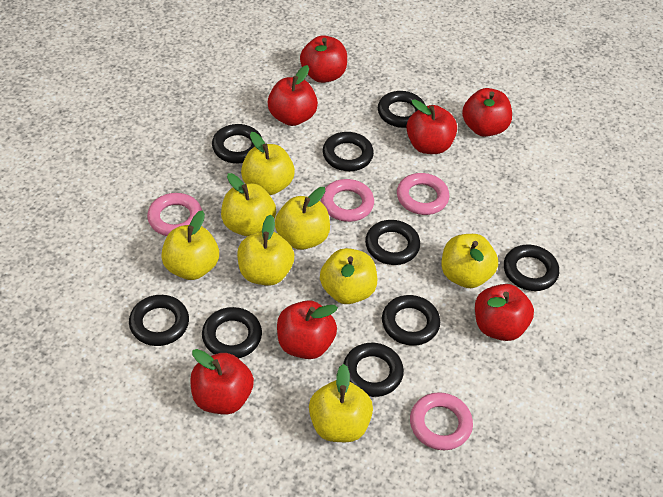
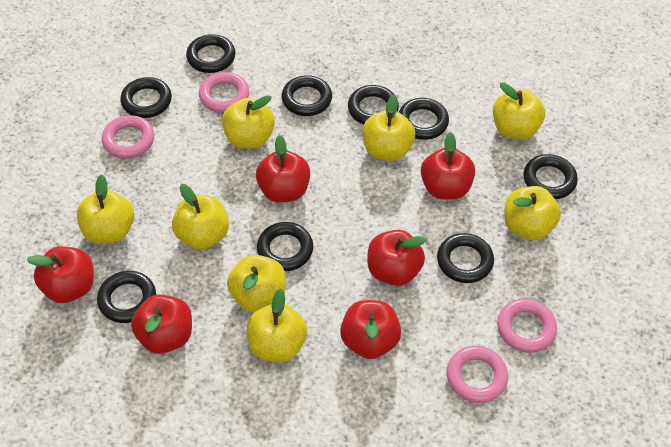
red apple: 7 -> 6

